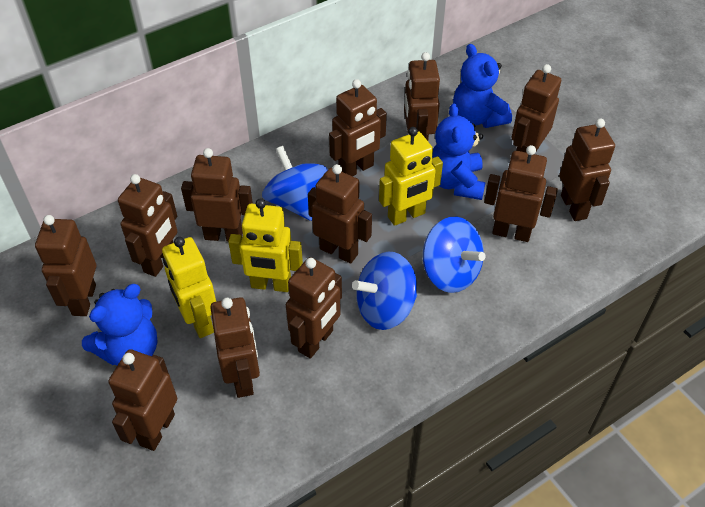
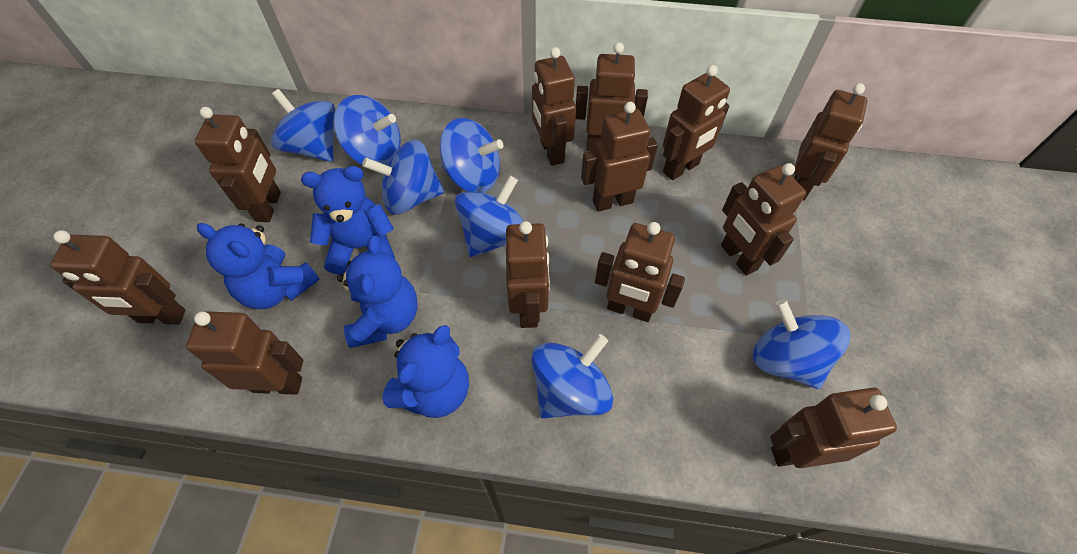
blue spinning top: 3 -> 7
blue teddy bear: 3 -> 4
yellow robot: 3 -> 0

